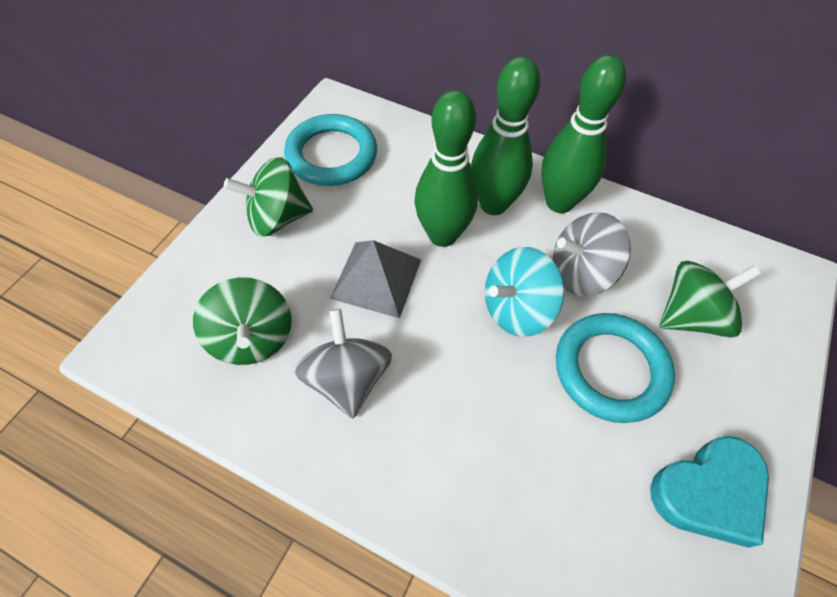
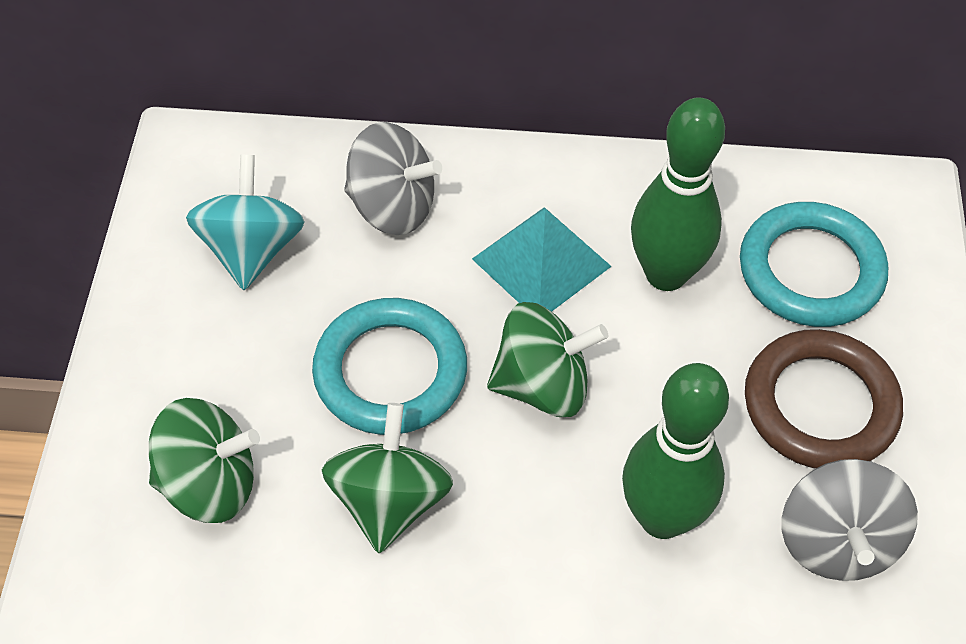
brown ring: 0 -> 1
green bowling pin: 3 -> 2
grey pyramid: 1 -> 0
turquoise heart: 1 -> 0
turquoise pyramid: 0 -> 1

